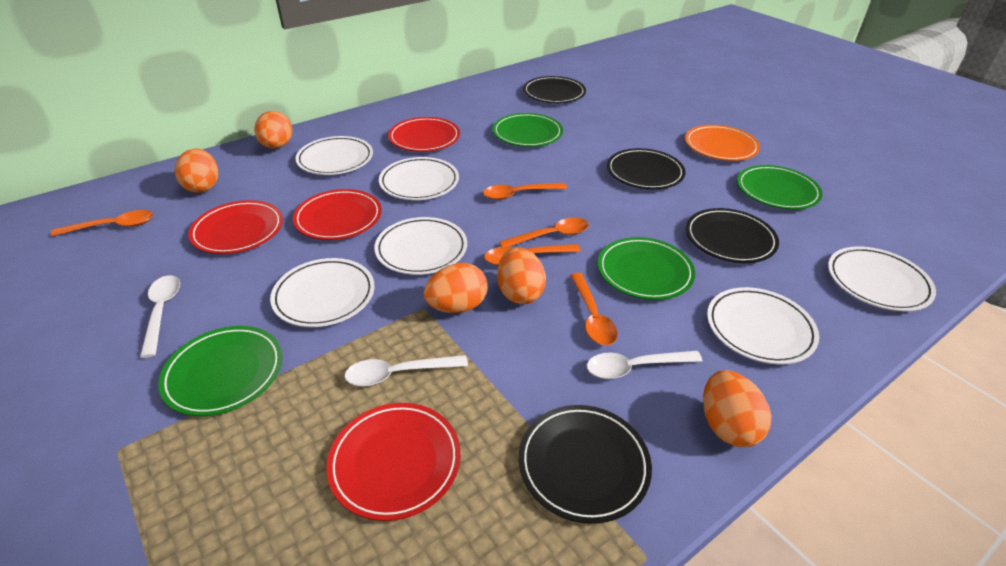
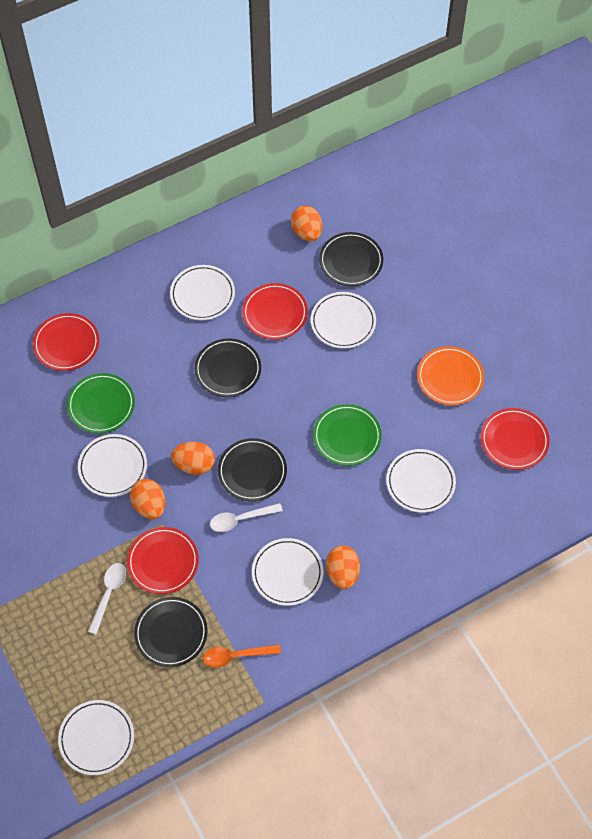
green plate: 4 -> 2
orange egg: 5 -> 4
orange spoon: 5 -> 1
white spoon: 3 -> 2

